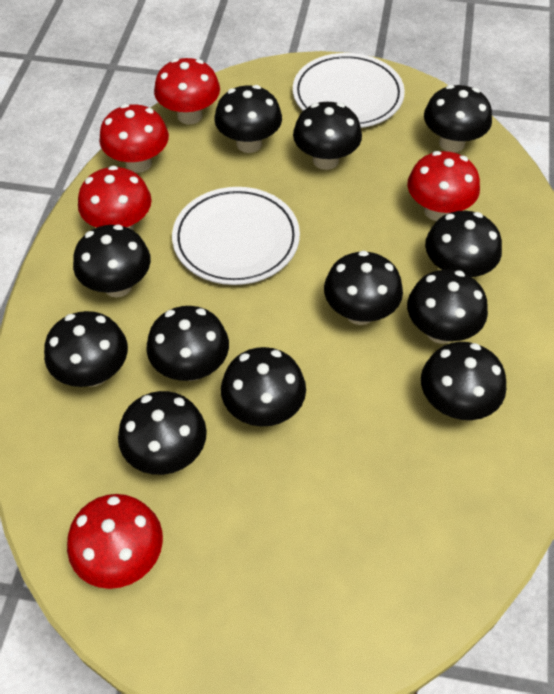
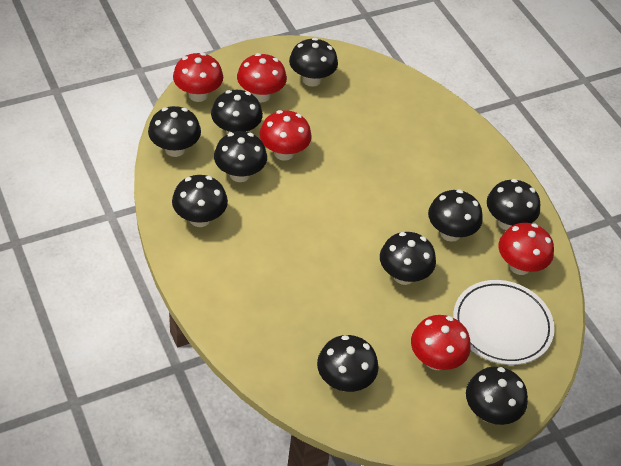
black mushroom: 12 -> 10
white plate: 2 -> 1

